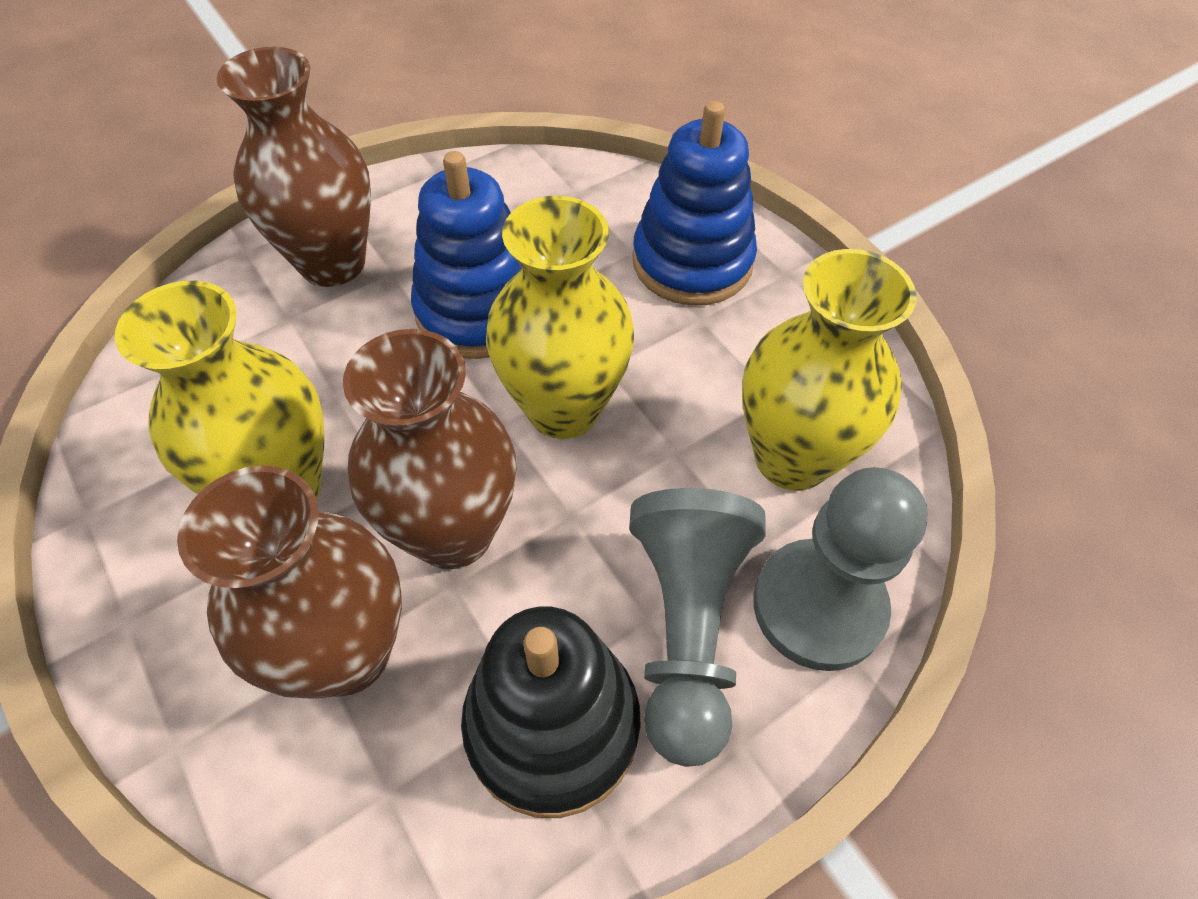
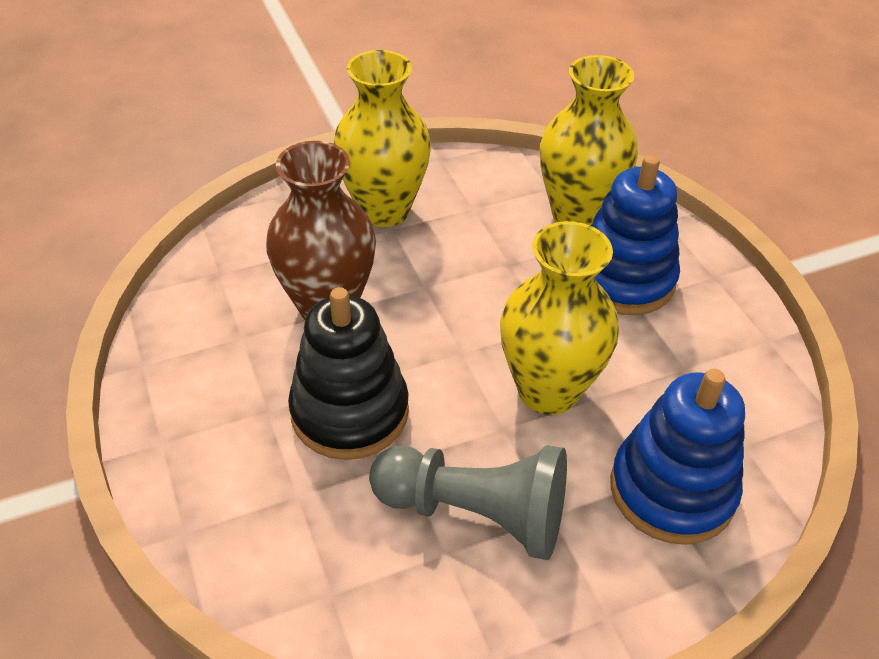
brown vase: 3 -> 1
grey pawn: 2 -> 1

